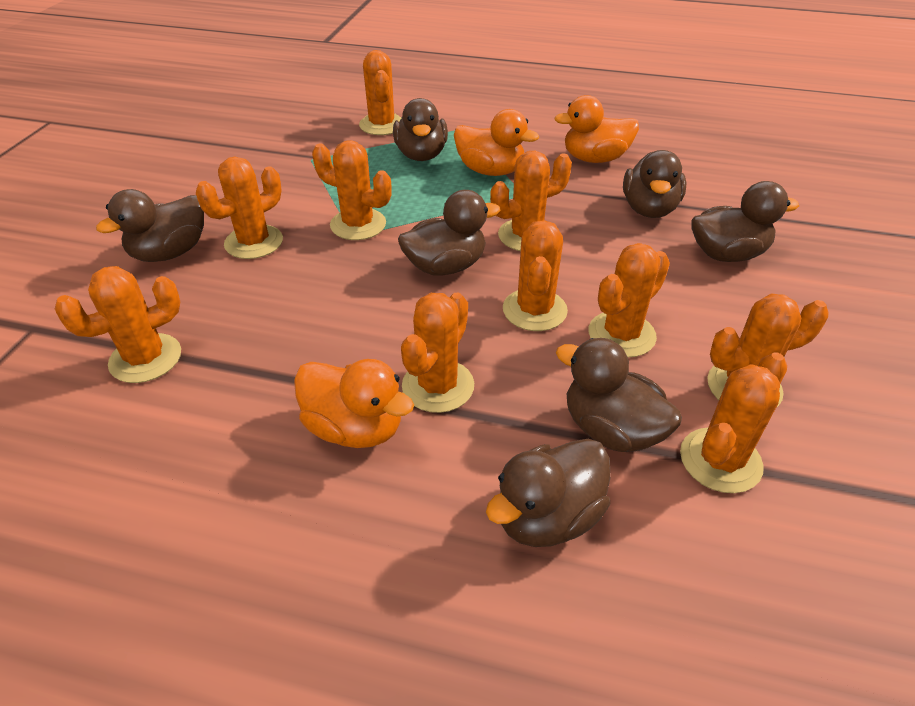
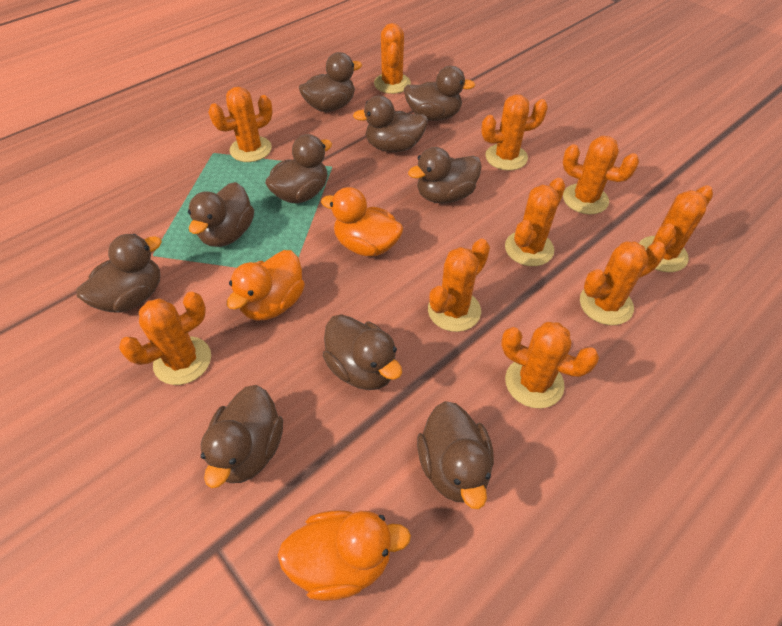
brown duck: 7 -> 10

